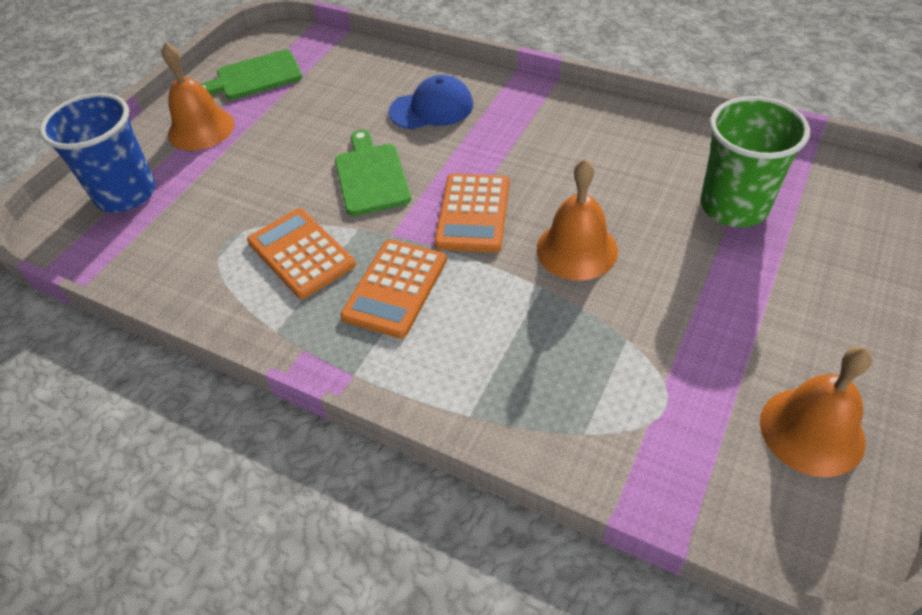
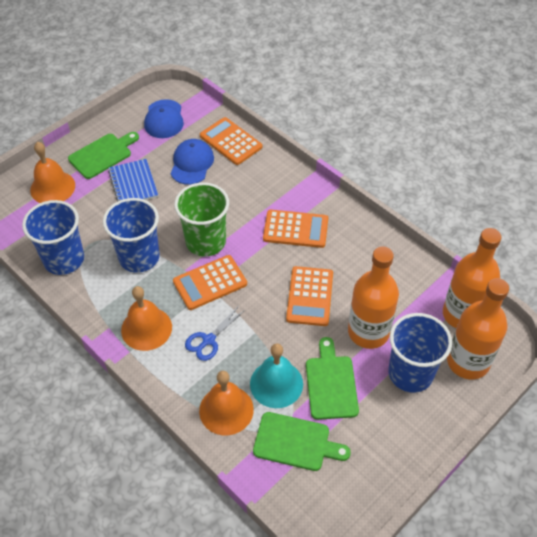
blue cap: 1 -> 2
blue cup: 1 -> 3
blue notebook: 0 -> 1
blue scissors: 0 -> 1
green cutting board: 2 -> 3
orange bottle: 0 -> 3
orange calculator: 3 -> 4
turquoise bell: 0 -> 1

